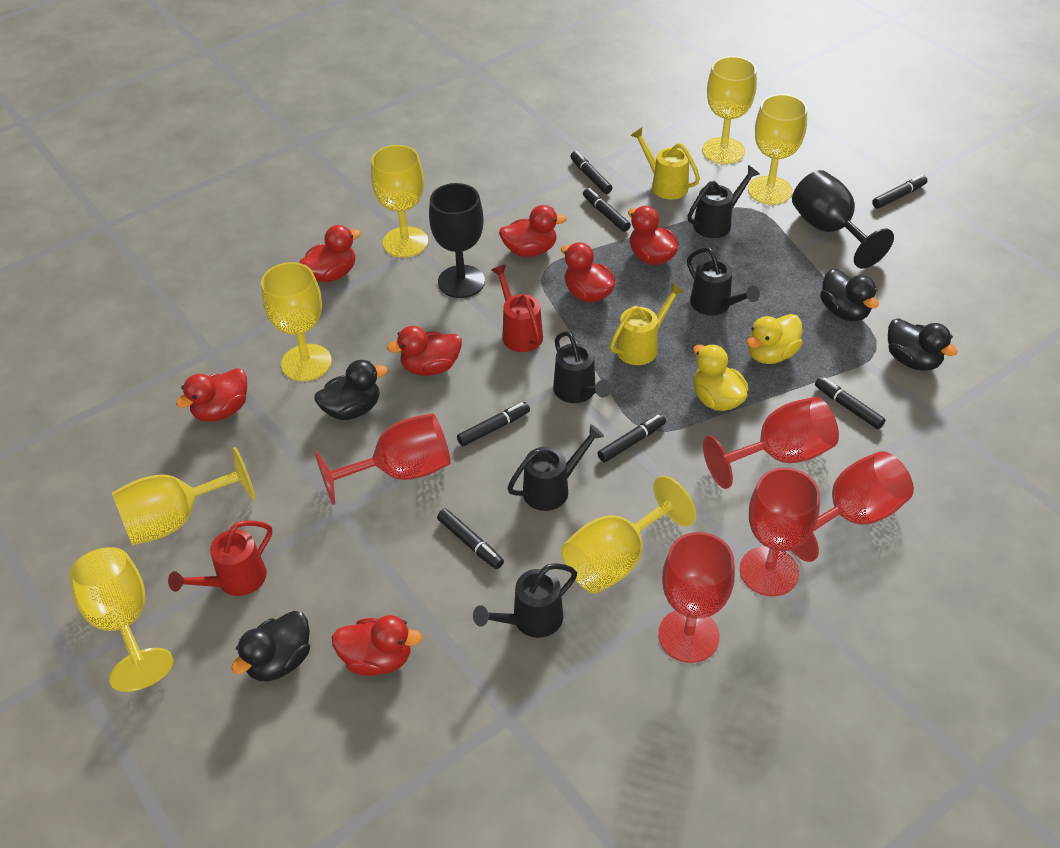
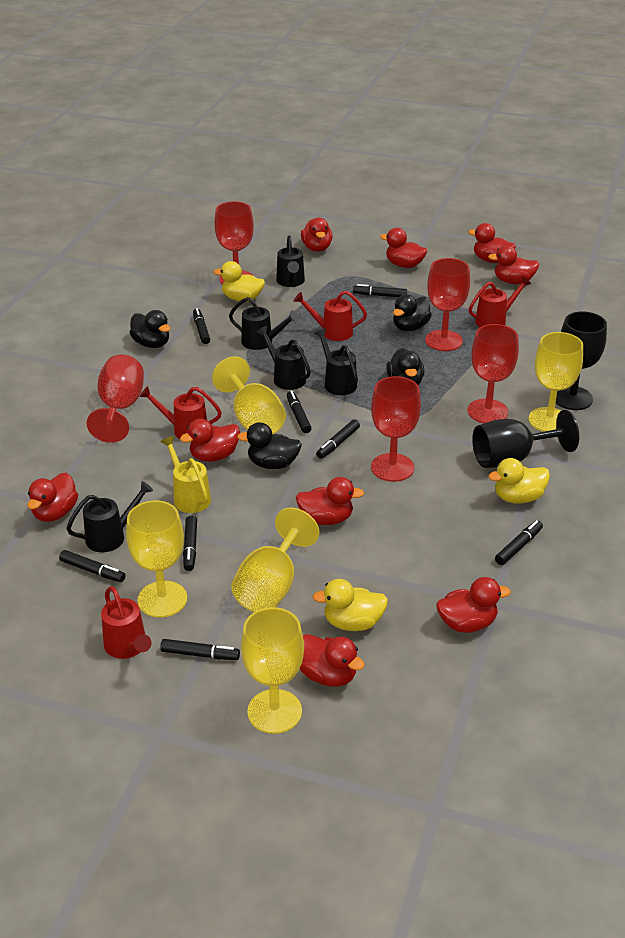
black marker: 7 -> 8
red duck: 7 -> 9
red watering can: 2 -> 4
yellow duck: 2 -> 3
yellow goblet: 7 -> 5
yellow watering can: 2 -> 1

